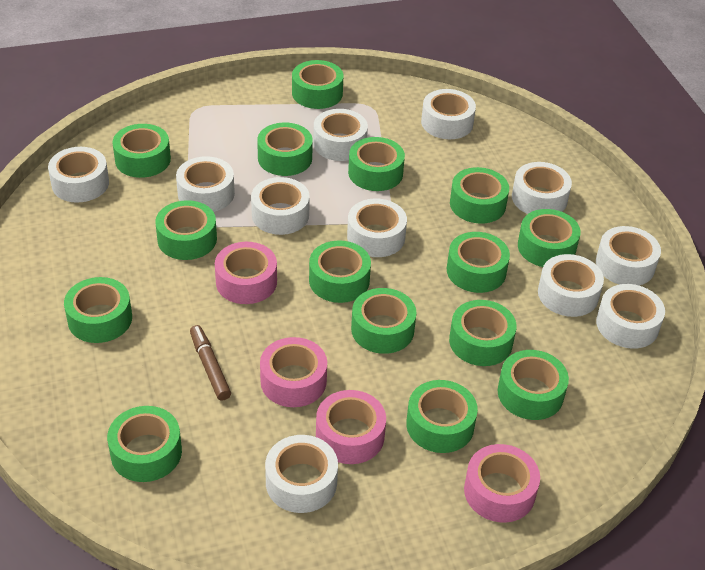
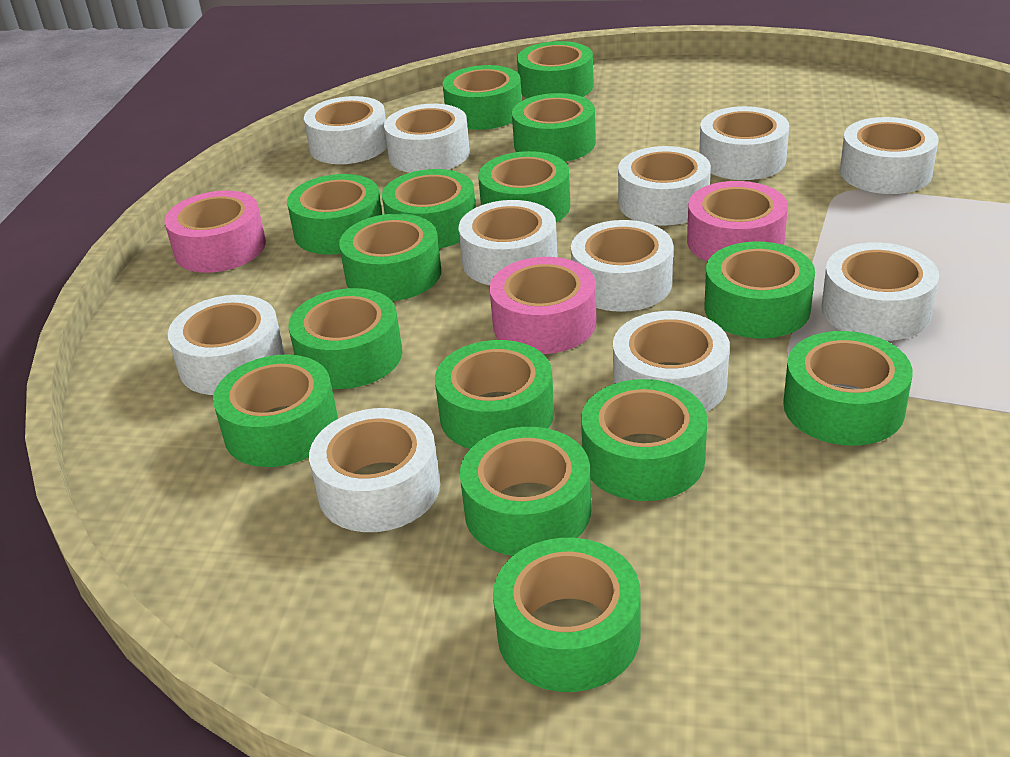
brown marker: 1 -> 0
pink tape: 4 -> 3

